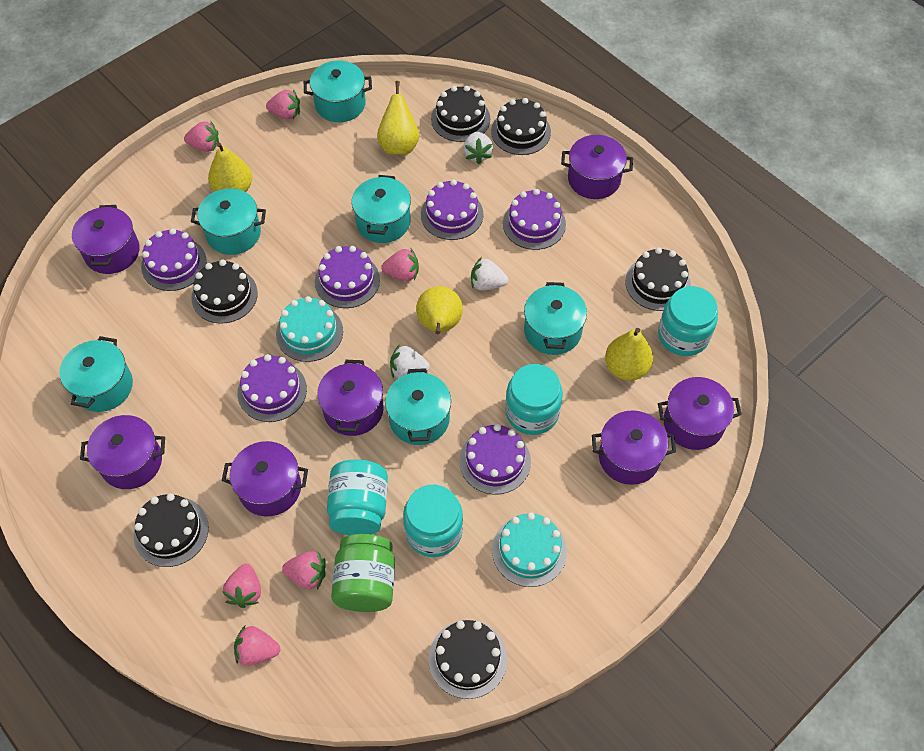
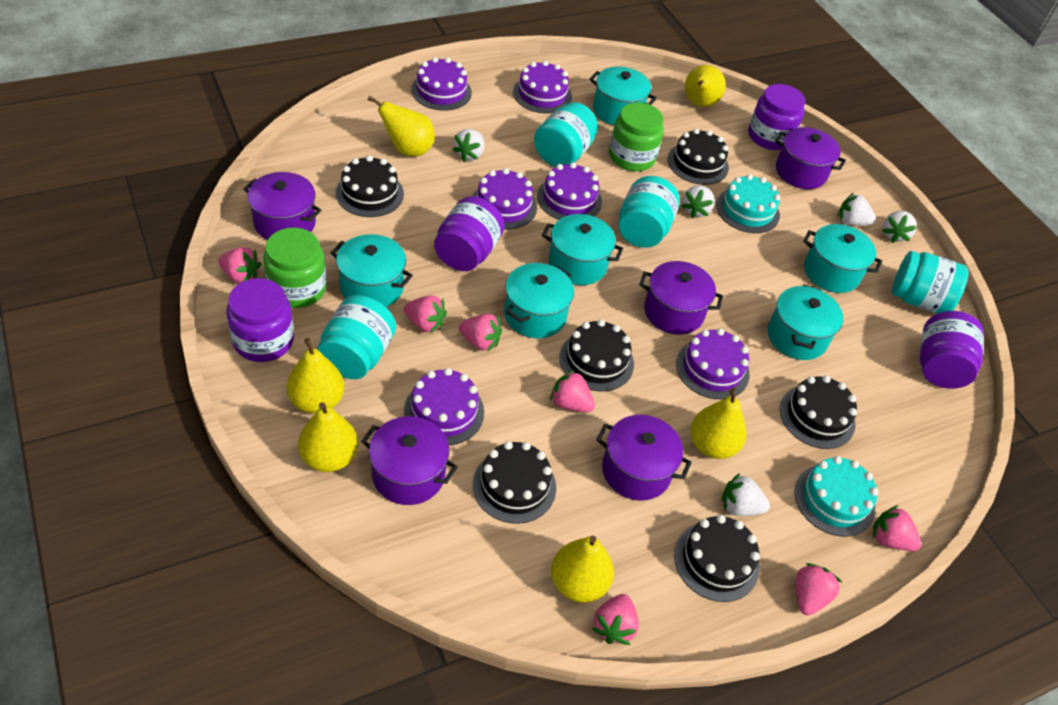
green jar: 1 -> 2
pink strawberry: 6 -> 7
purple jar: 0 -> 4
purple pot: 7 -> 5
white strawberry: 3 -> 5
yellow pear: 4 -> 6

